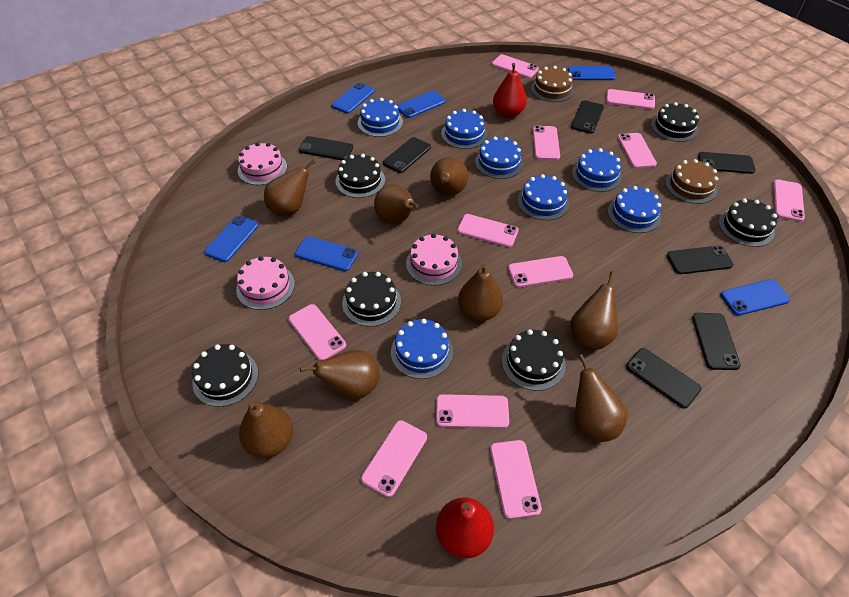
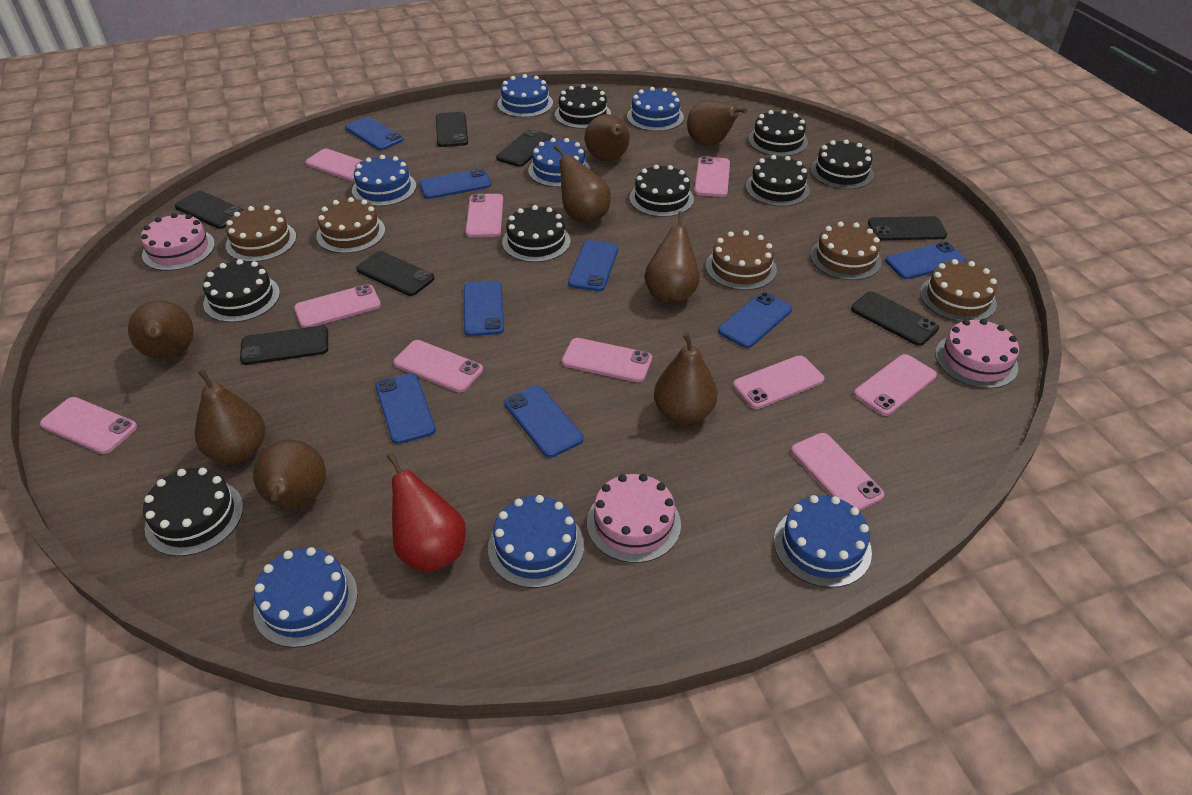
black cake: 6 -> 8
blue phone: 6 -> 8
brown cake: 2 -> 5
pink phone: 11 -> 10
red pear: 2 -> 1

